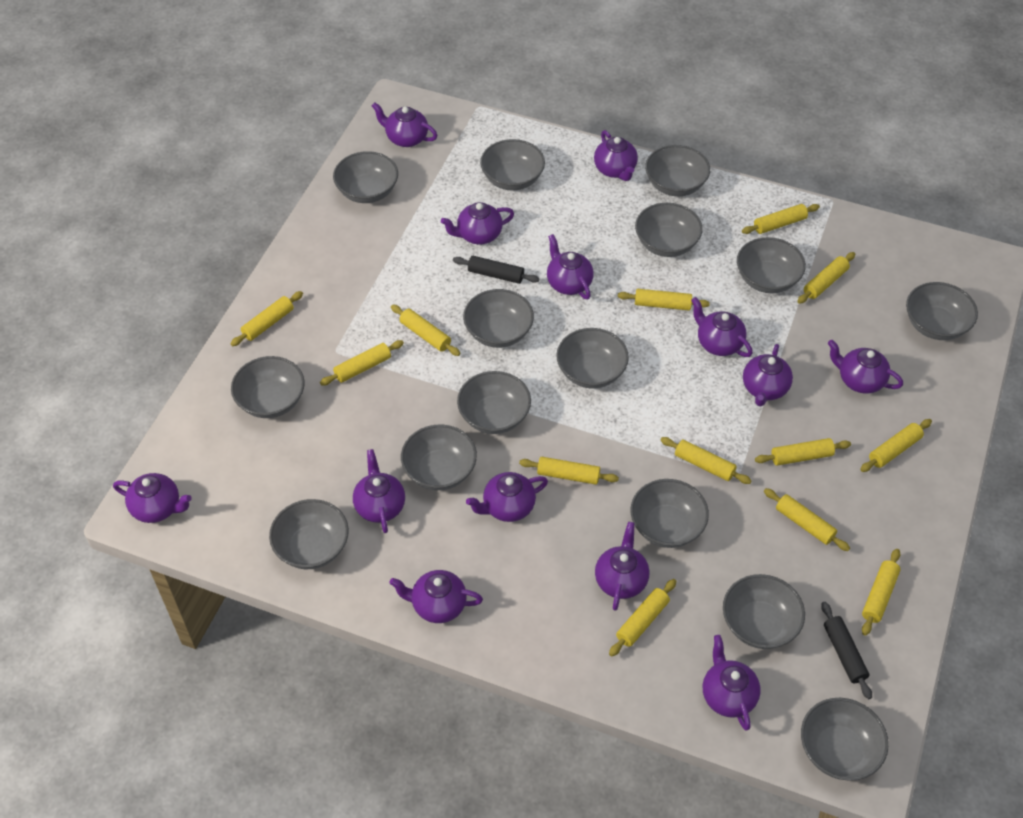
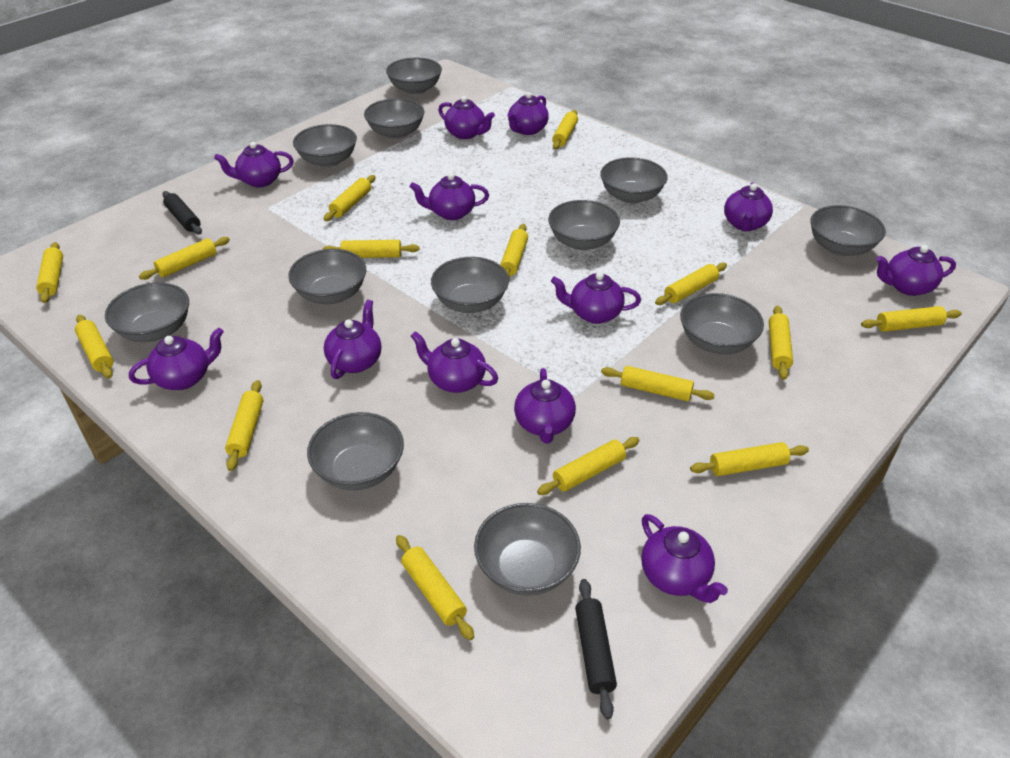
grey bowl: 15 -> 12
purple teapot: 13 -> 12
yellow rolling pin: 13 -> 15

